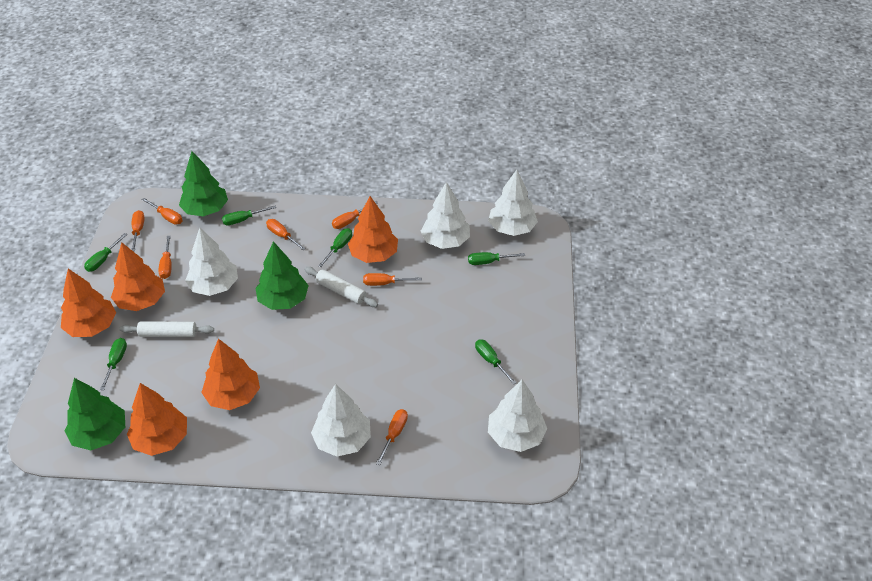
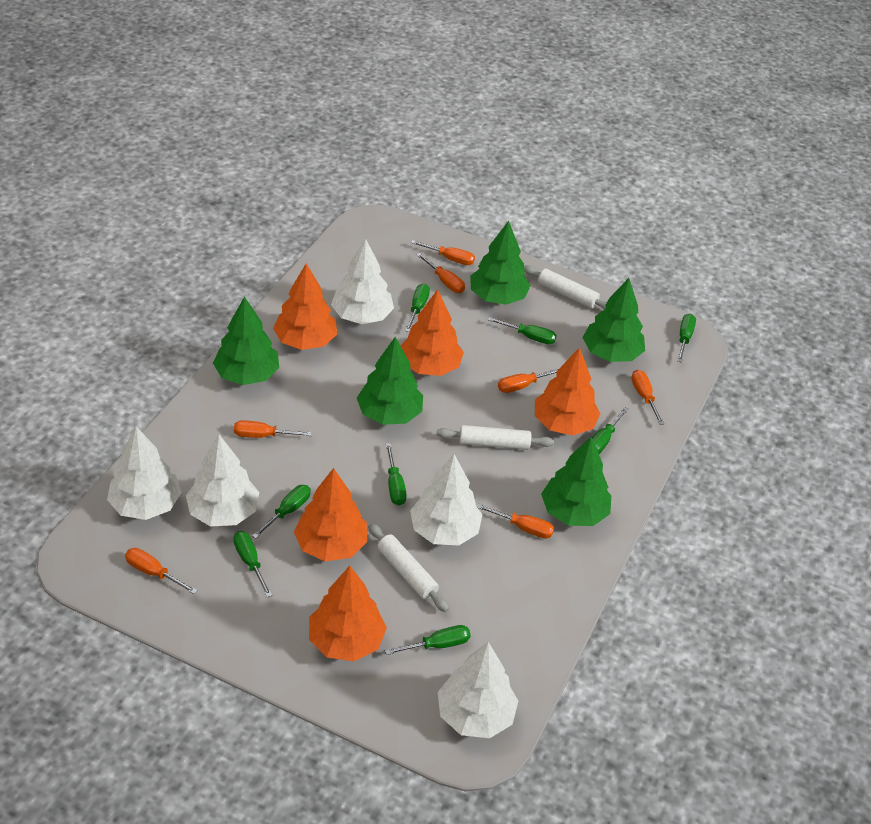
green screwdriver: 6 -> 8
green tree: 3 -> 5
white rolling pin: 2 -> 3

